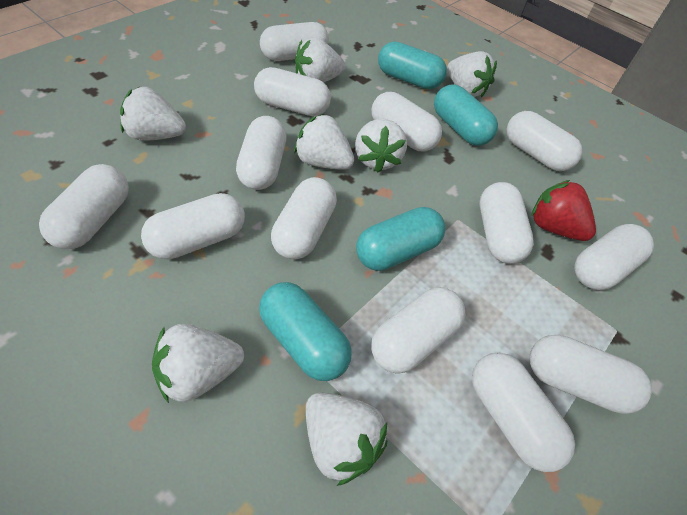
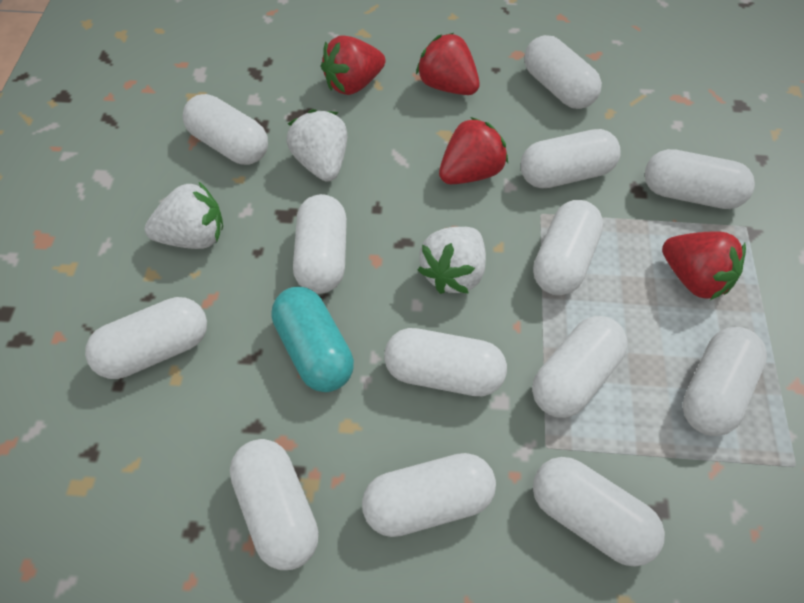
red strawberry: 1 -> 4
turquoise capsule: 4 -> 1
white strawberry: 7 -> 3

